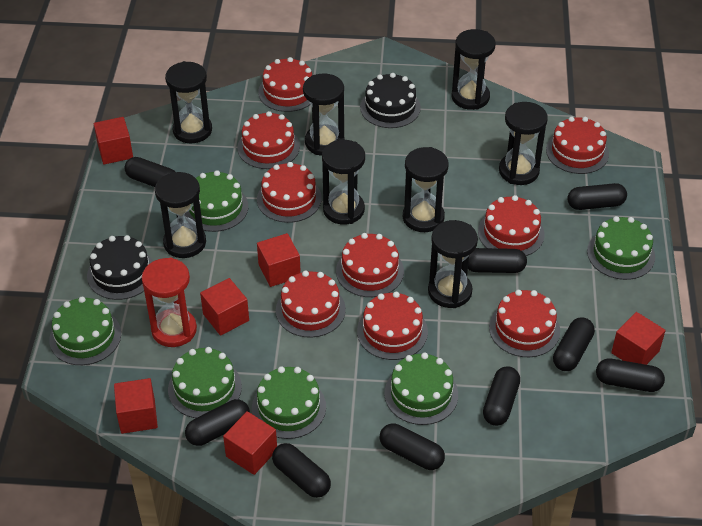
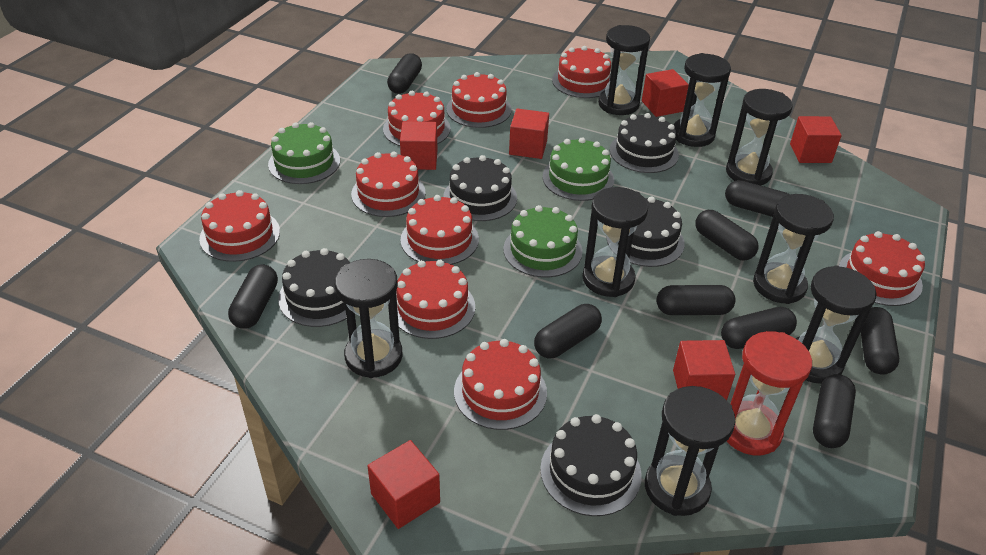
black cake: 2 -> 5
green cake: 6 -> 3

